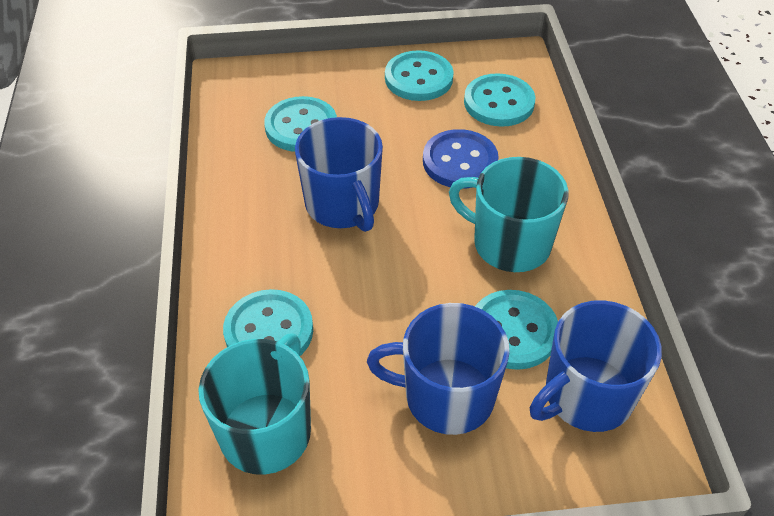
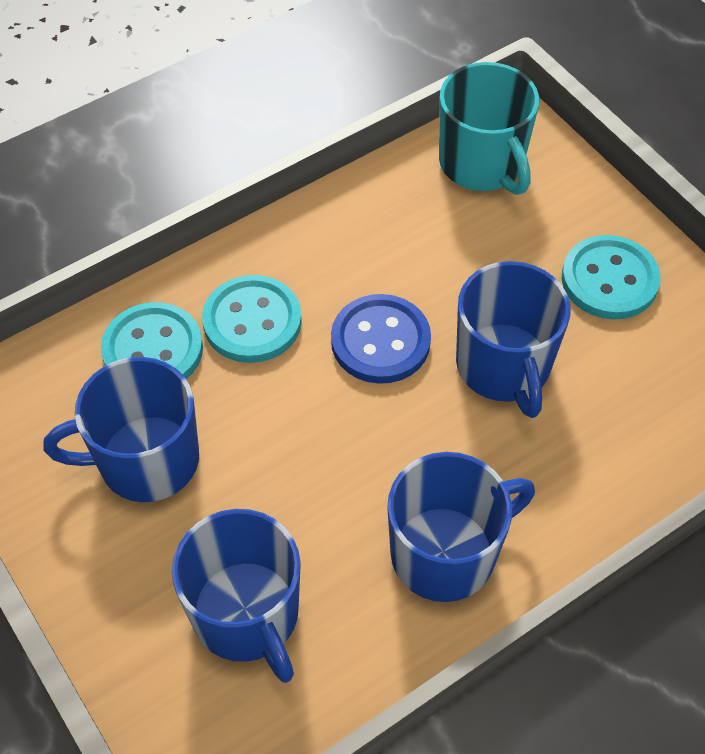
blue mug: 3 -> 4
turquoise button: 5 -> 3
turquoise mug: 2 -> 1

